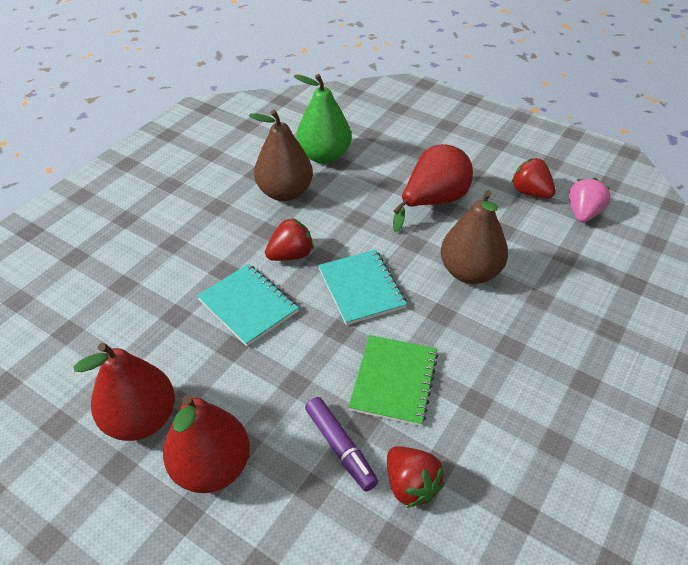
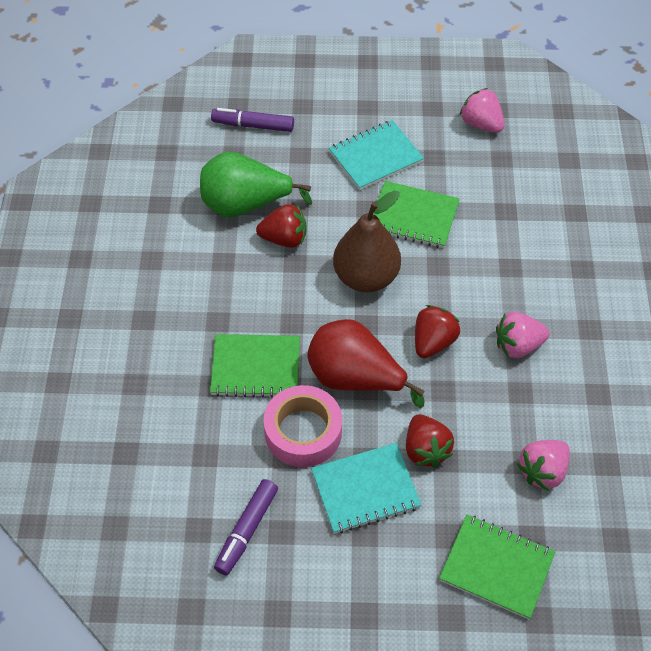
brown pear: 2 -> 1
green notebook: 1 -> 3
pink strawberry: 1 -> 3
pink tape: 0 -> 1
purple marker: 1 -> 2
red pear: 3 -> 1

